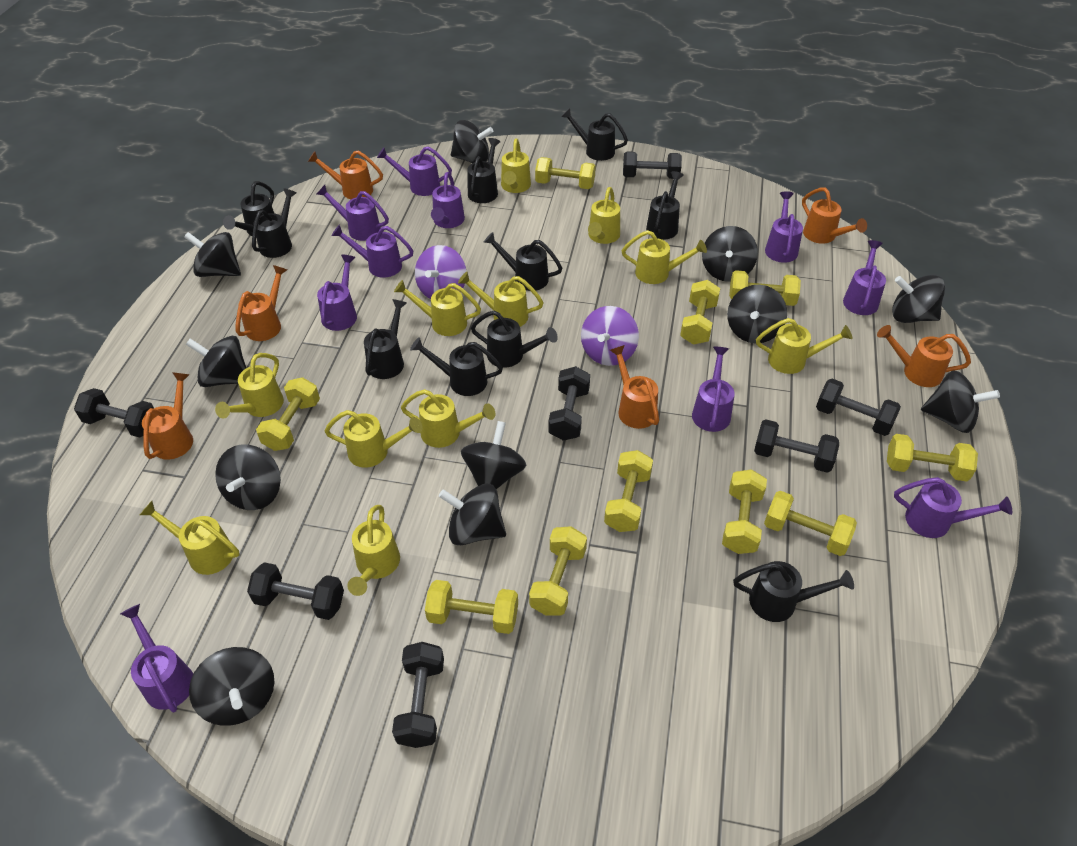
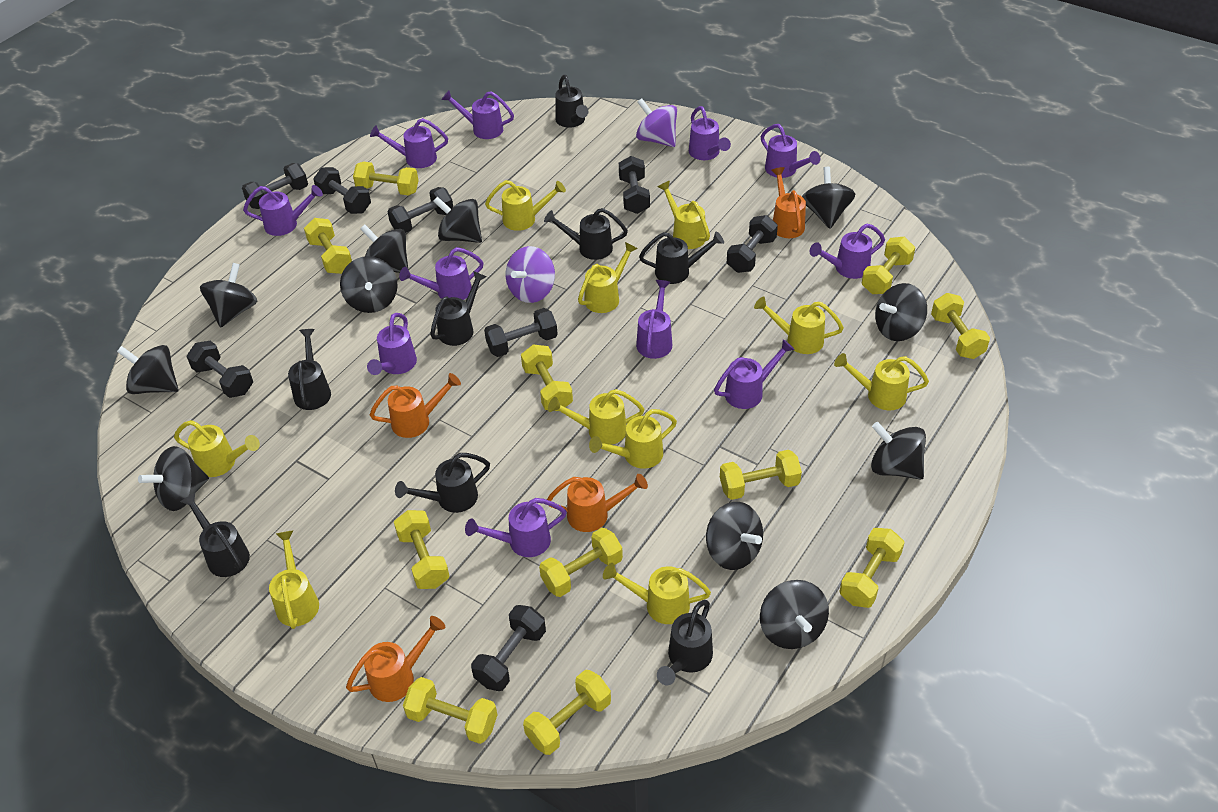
black dumbbell: 7 -> 8
black watering can: 10 -> 8
orange watering can: 6 -> 4
purple watering can: 10 -> 11
yellow dumbbell: 10 -> 11
yellow watering can: 11 -> 10

